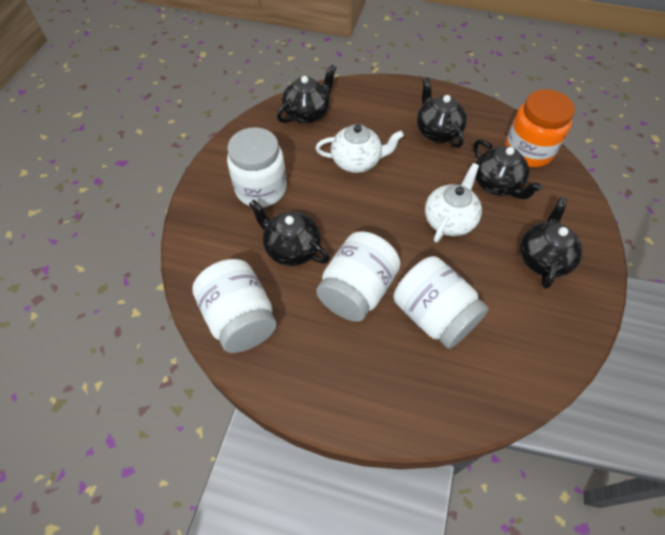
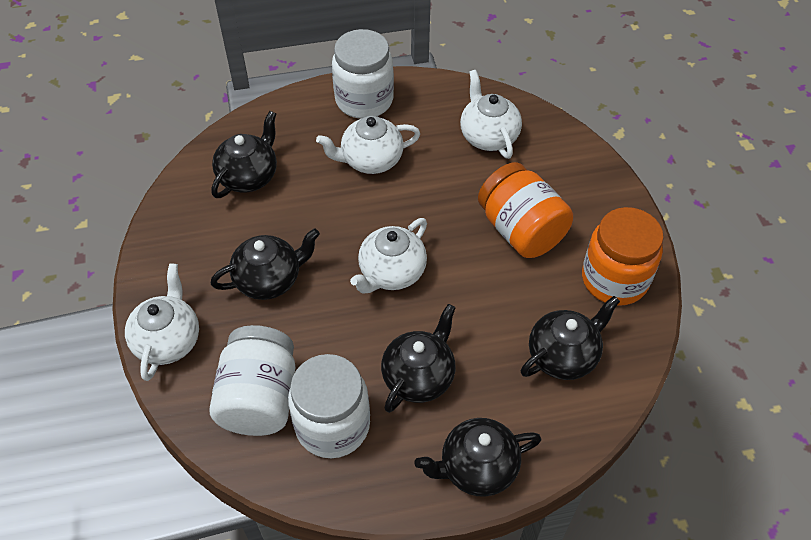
orange jar: 1 -> 2
white jar: 4 -> 3
white teapot: 2 -> 4

